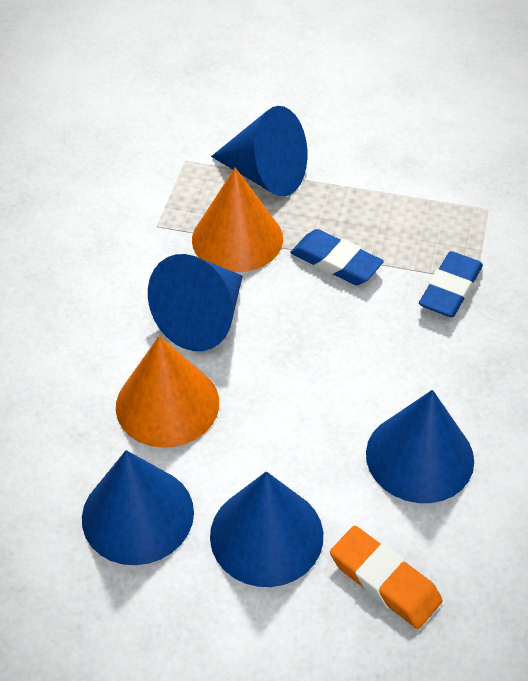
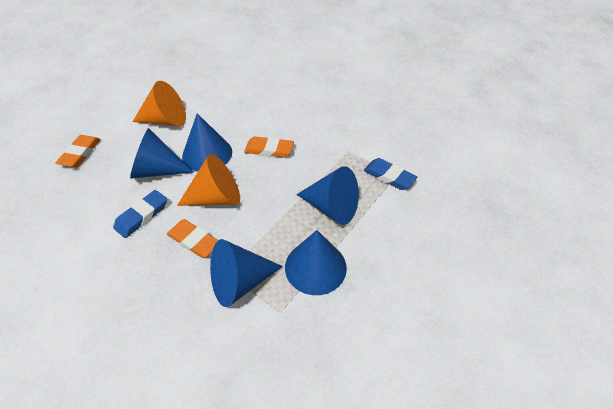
orange eraser: 1 -> 3

